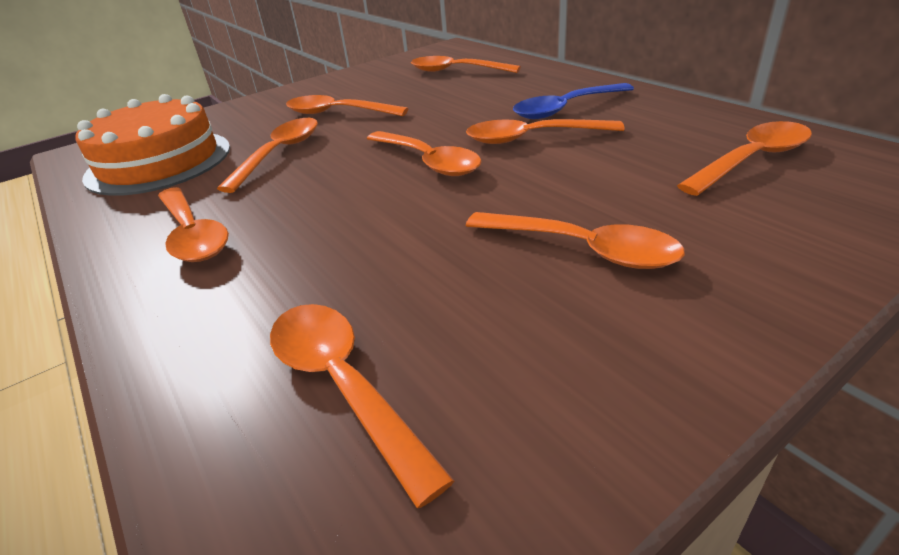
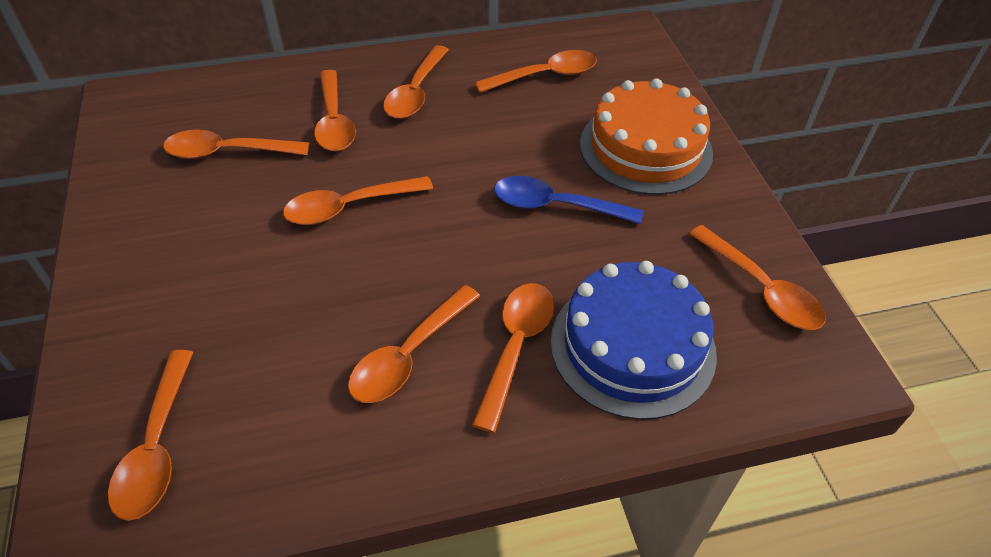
blue cake: 0 -> 1

